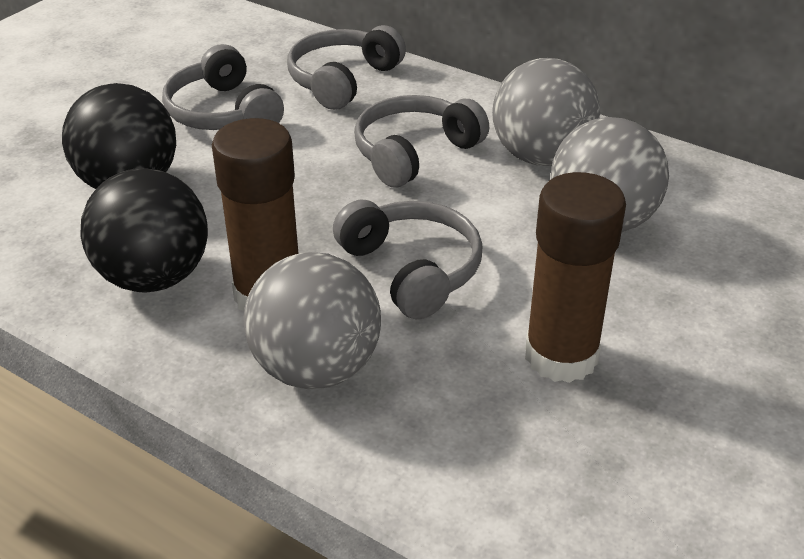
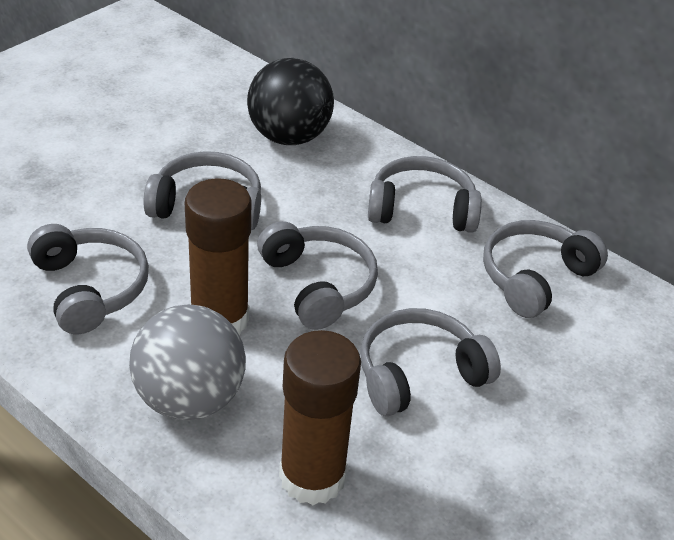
black ball: 2 -> 1
grey ball: 3 -> 1
grey headphones: 4 -> 6

